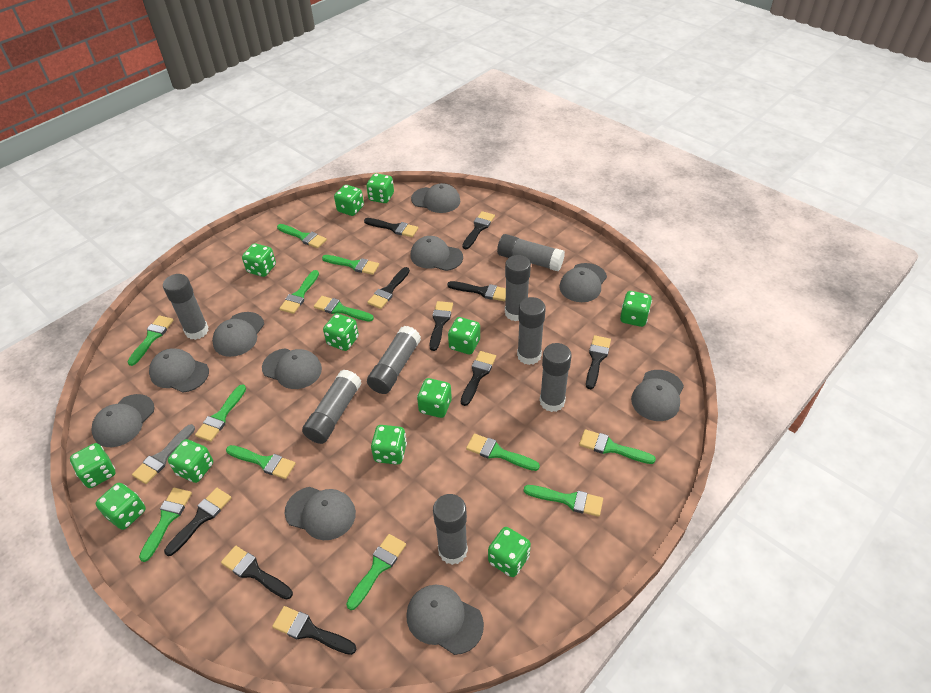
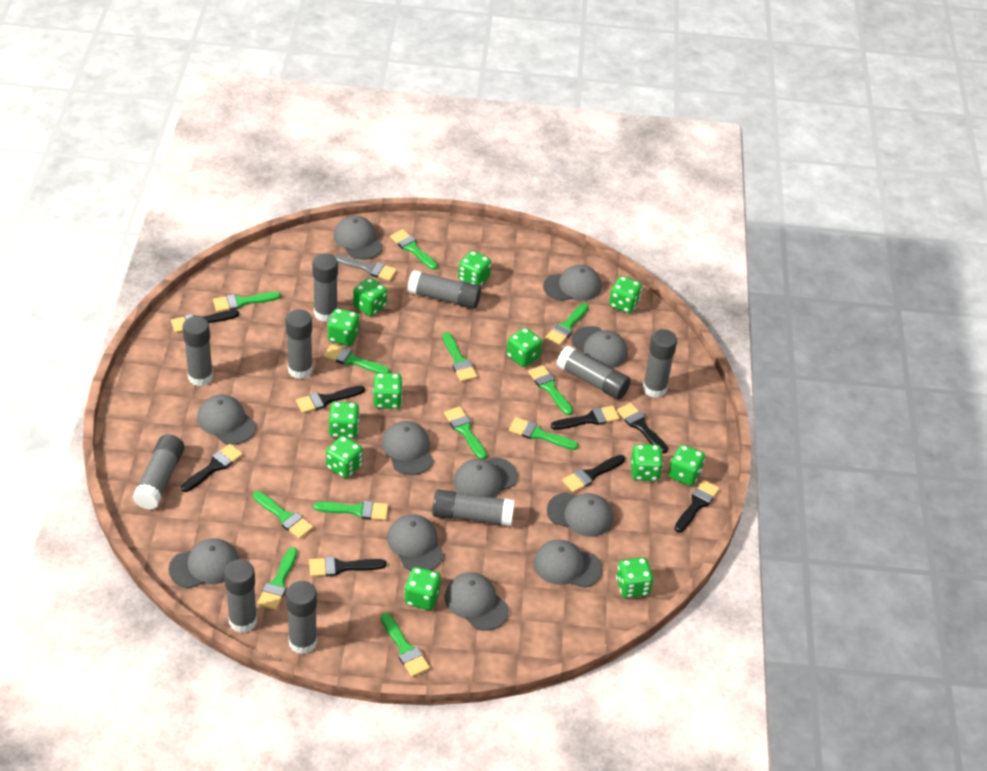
black brush: 10 -> 8
grey cap: 10 -> 11
grey glue stick: 8 -> 10

